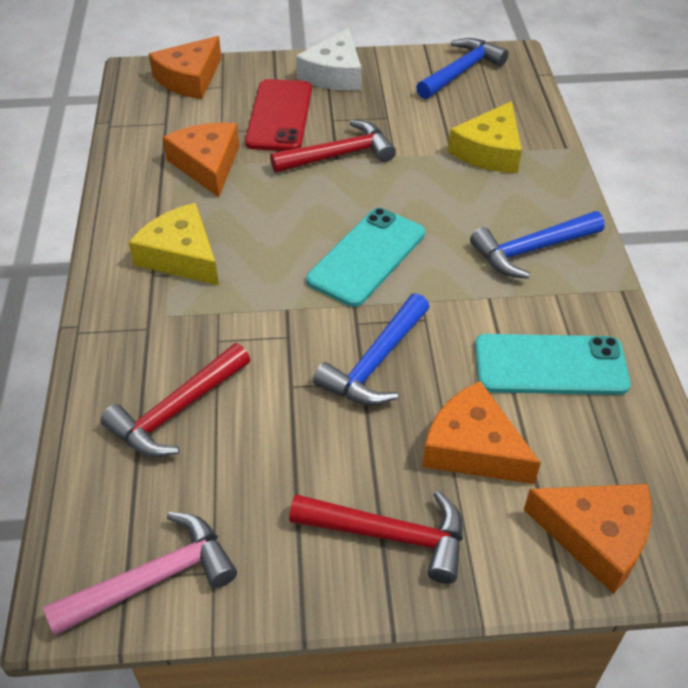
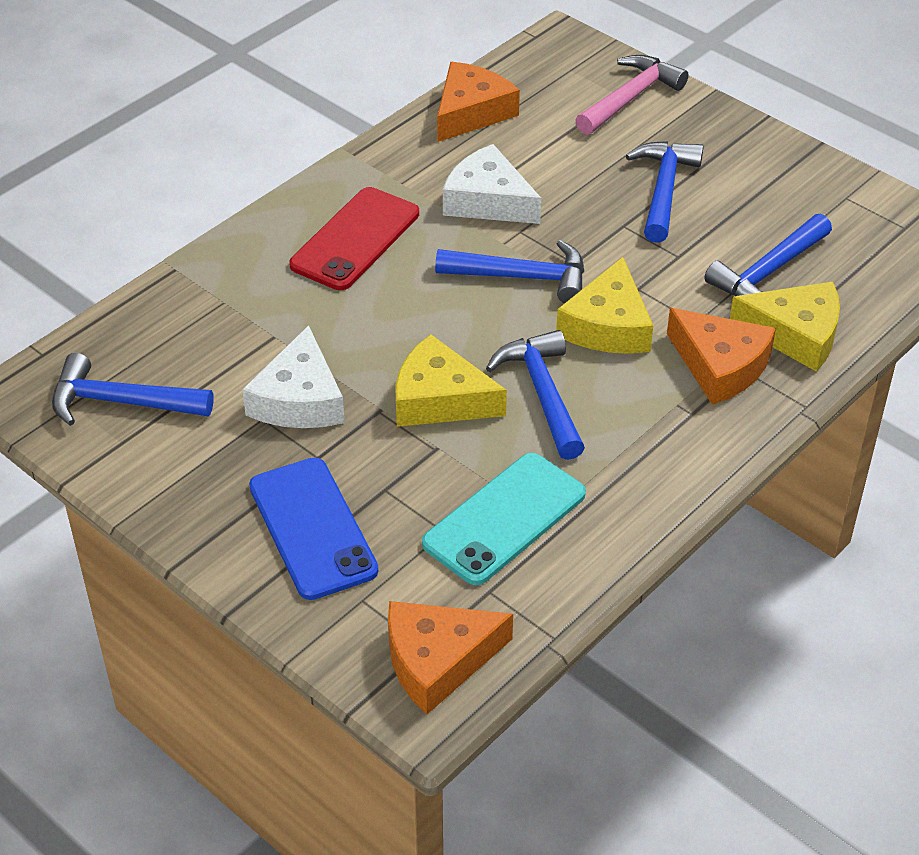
blue hammer: 3 -> 5
blue phone: 0 -> 1
orange cheese: 4 -> 3
red hammer: 3 -> 0
turquoise phone: 2 -> 1
white cheese: 1 -> 2
yellow cheese: 2 -> 3

